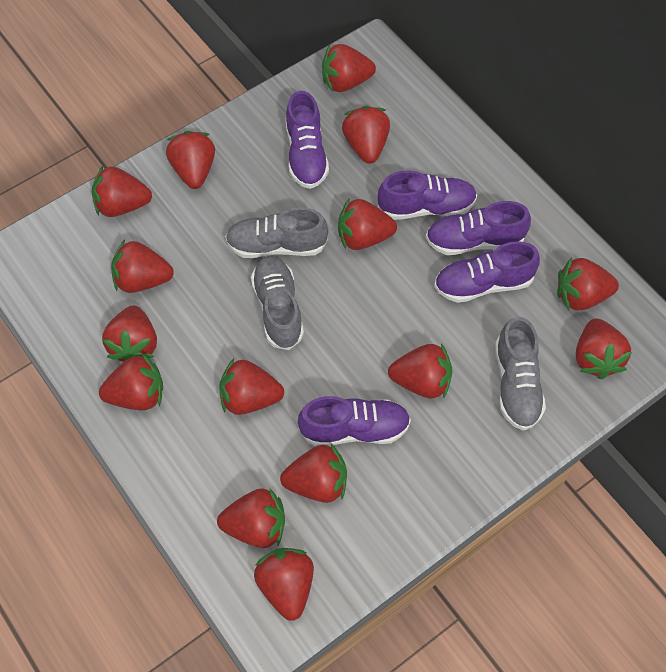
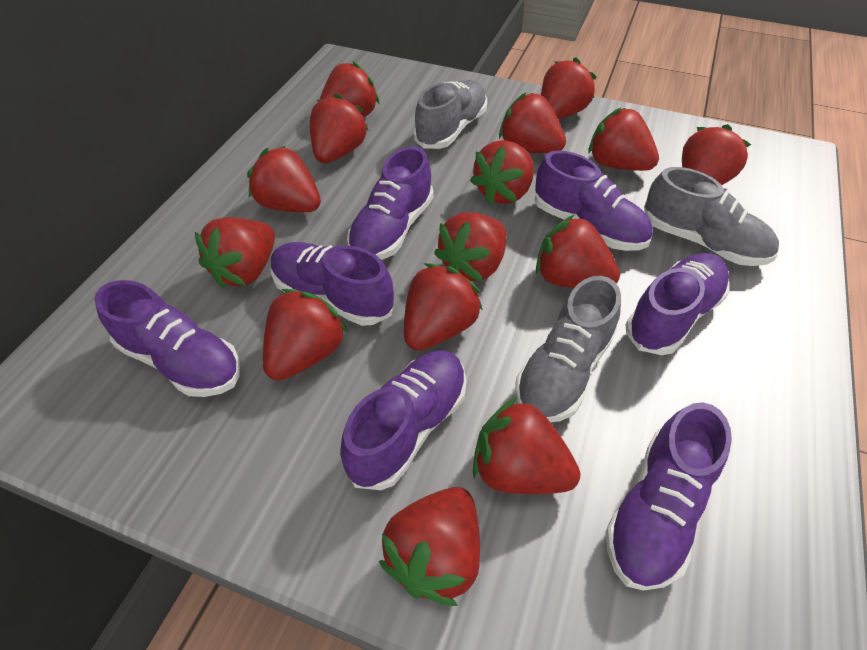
purple shoe: 5 -> 7

